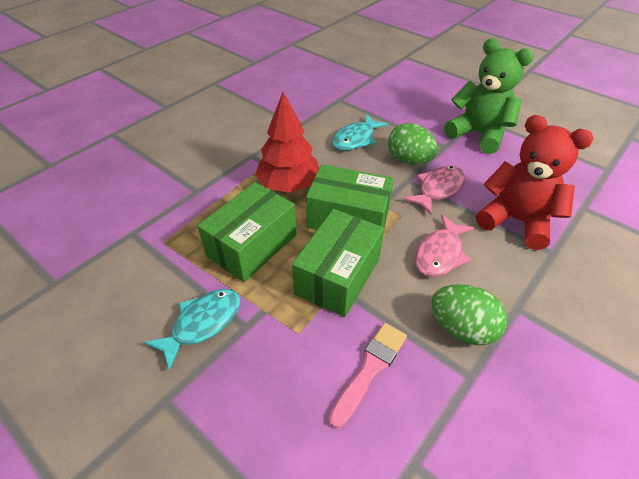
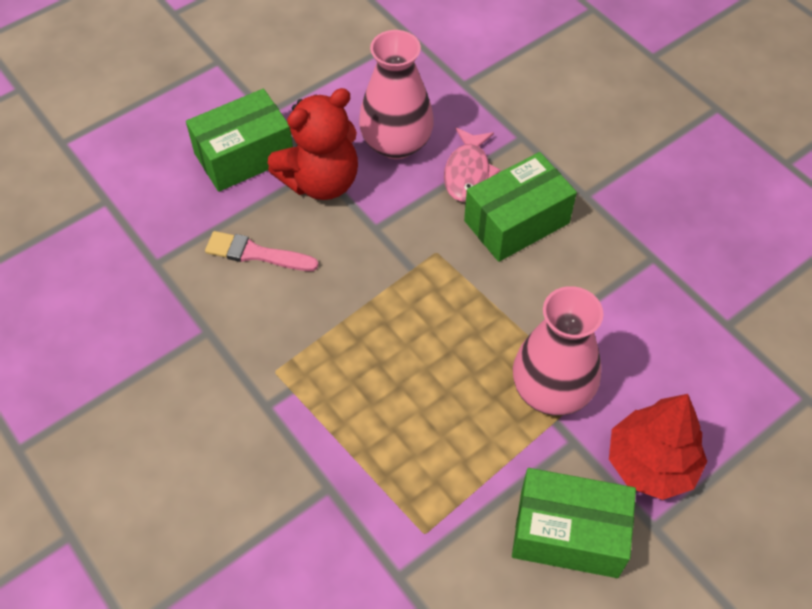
green egg: 2 -> 0
green teddy bear: 1 -> 0
pink fish: 2 -> 1
pink vase: 0 -> 2
turquoise fish: 2 -> 0

